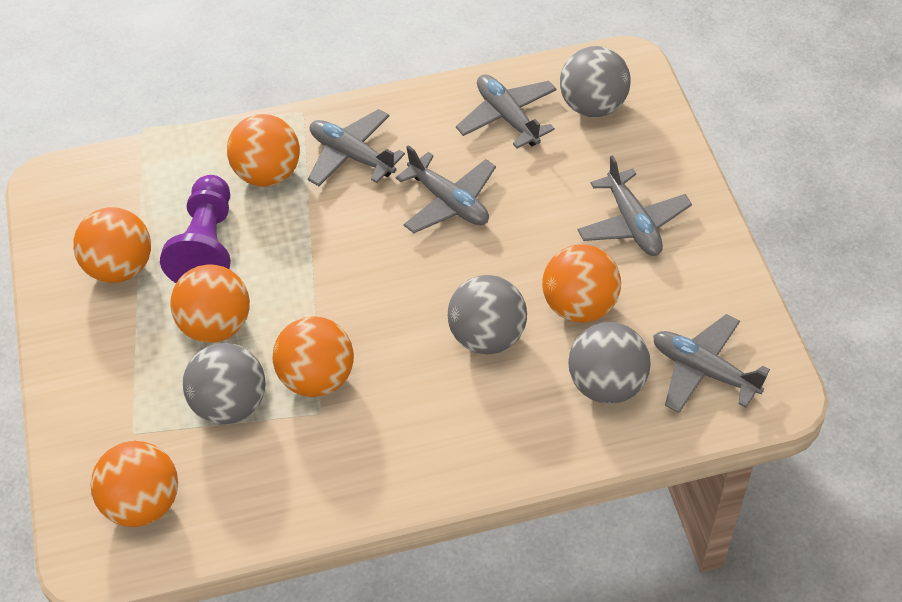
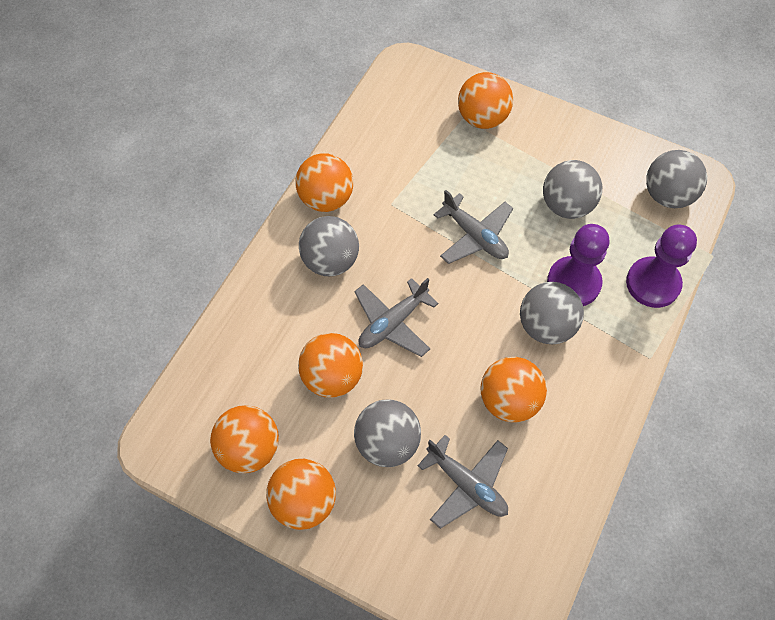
grey ball: 4 -> 5
grey plane: 5 -> 3
purple pawn: 1 -> 2

